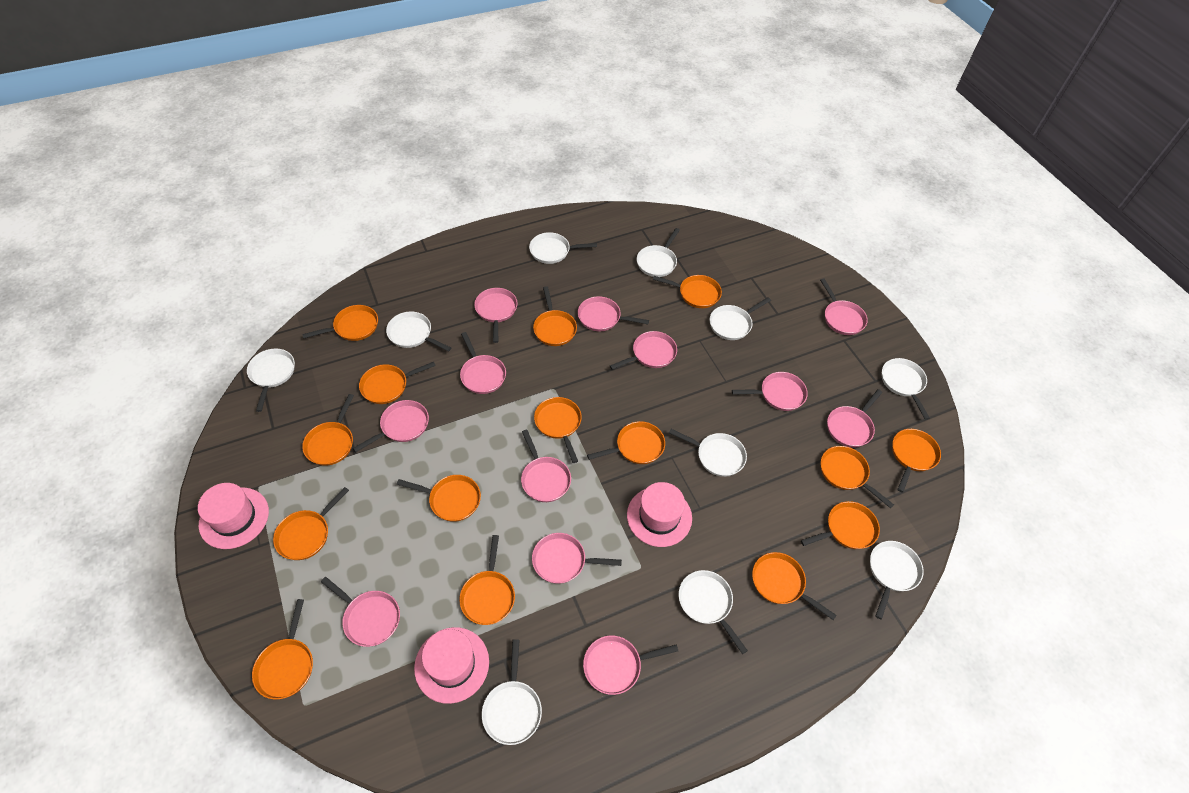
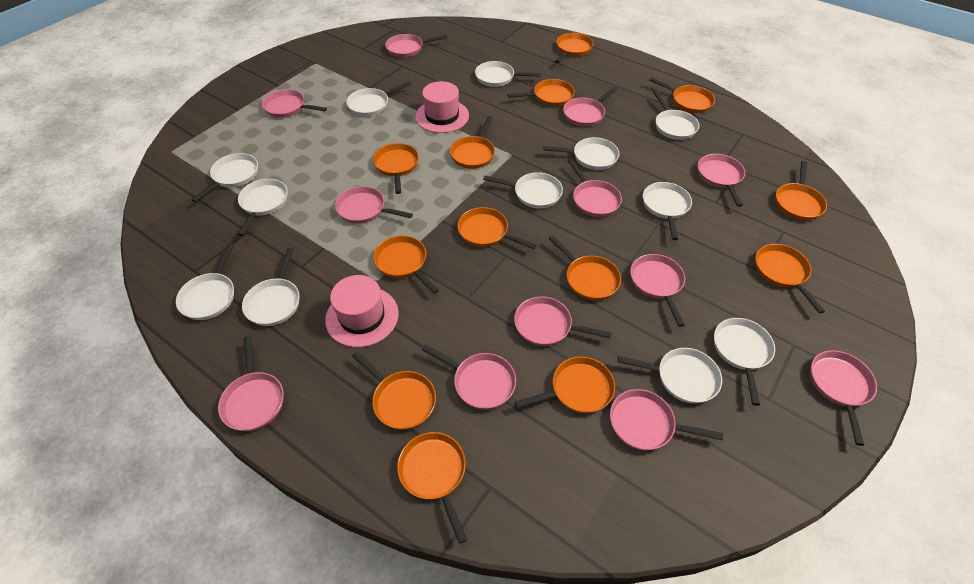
orange pan: 15 -> 13
pink hat: 3 -> 2
white pan: 10 -> 12

